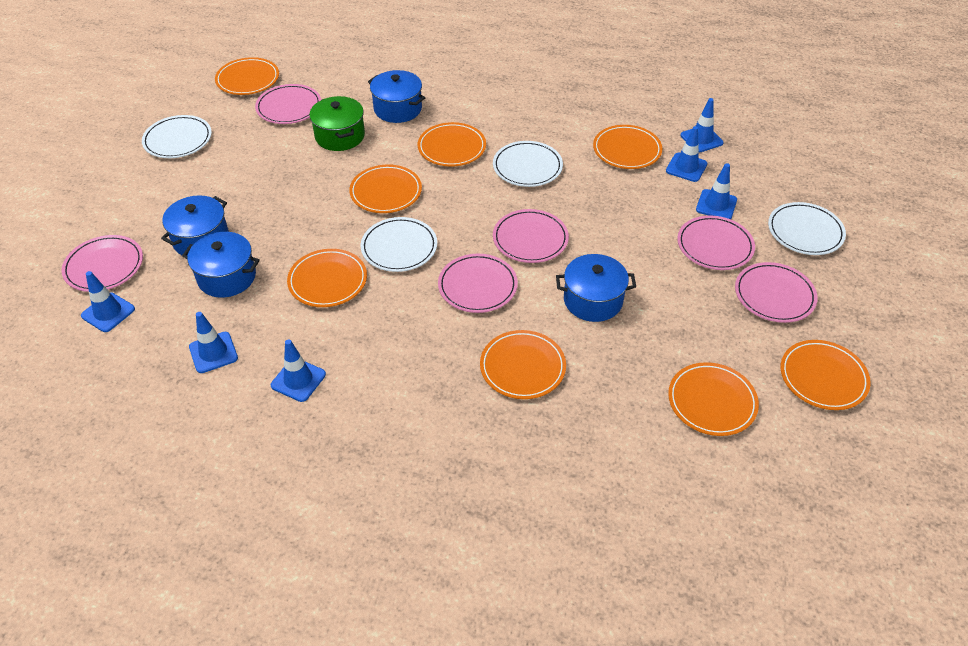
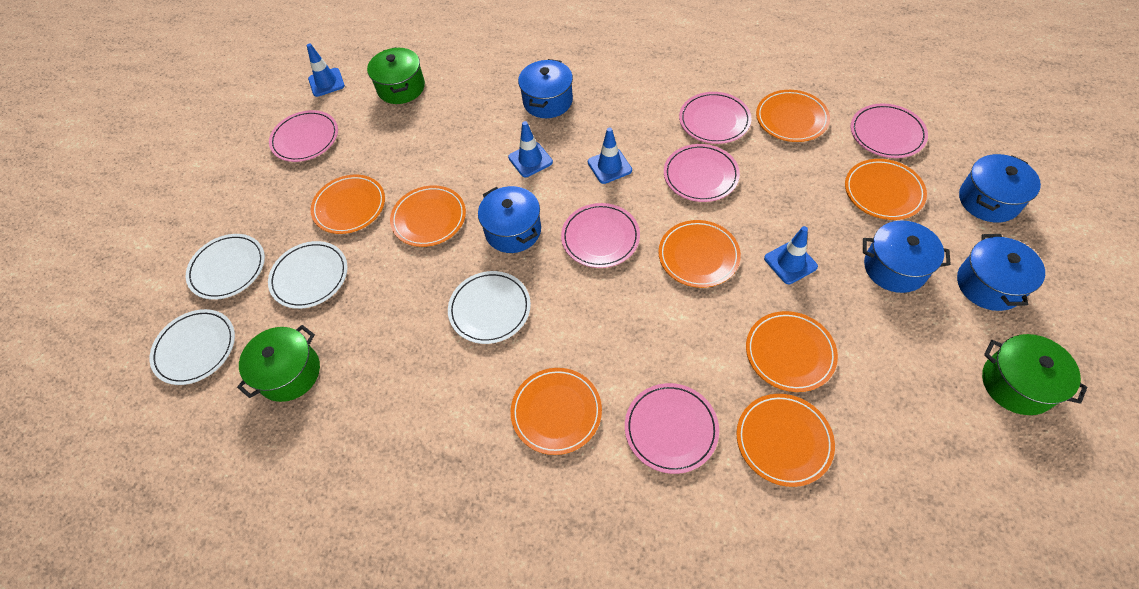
blue pot: 4 -> 5
blue traffic cone: 6 -> 4
green pot: 1 -> 3

